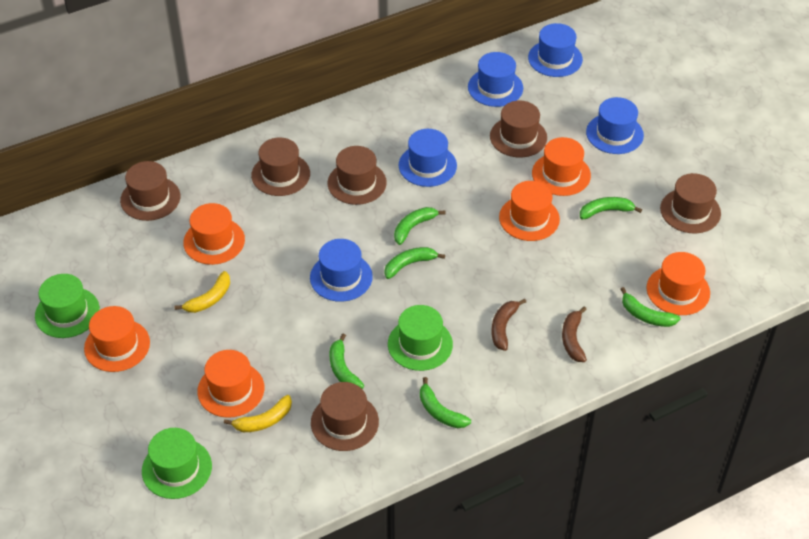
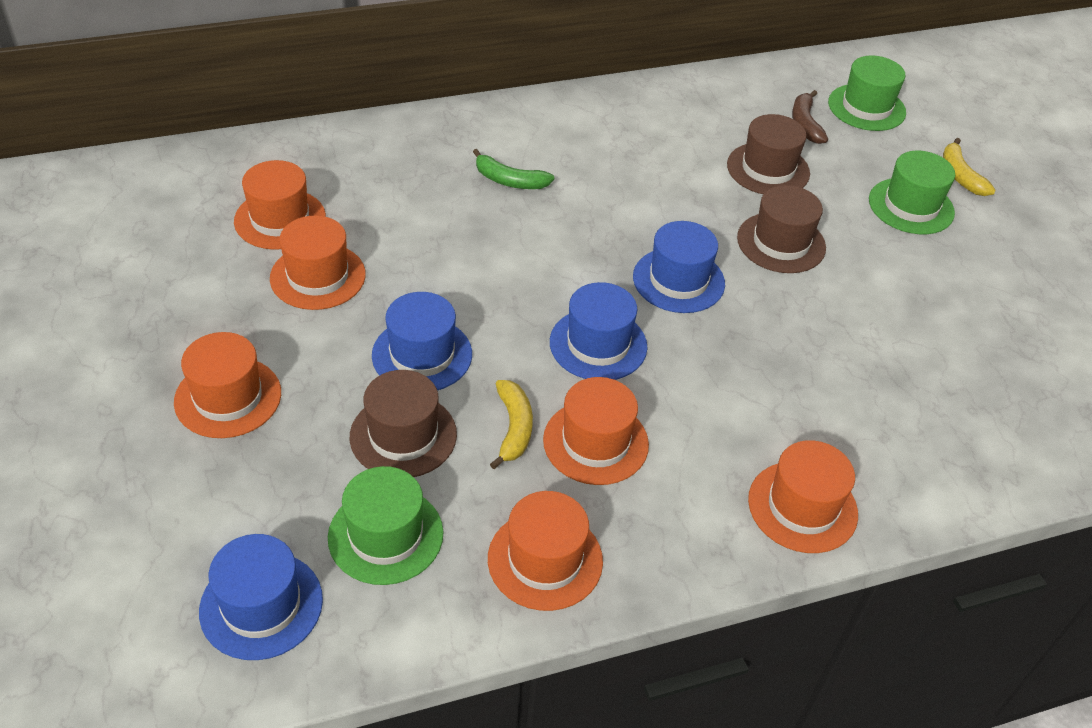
blue hat: 5 -> 4
brown banana: 2 -> 1
brown hat: 6 -> 3
green banana: 6 -> 1

